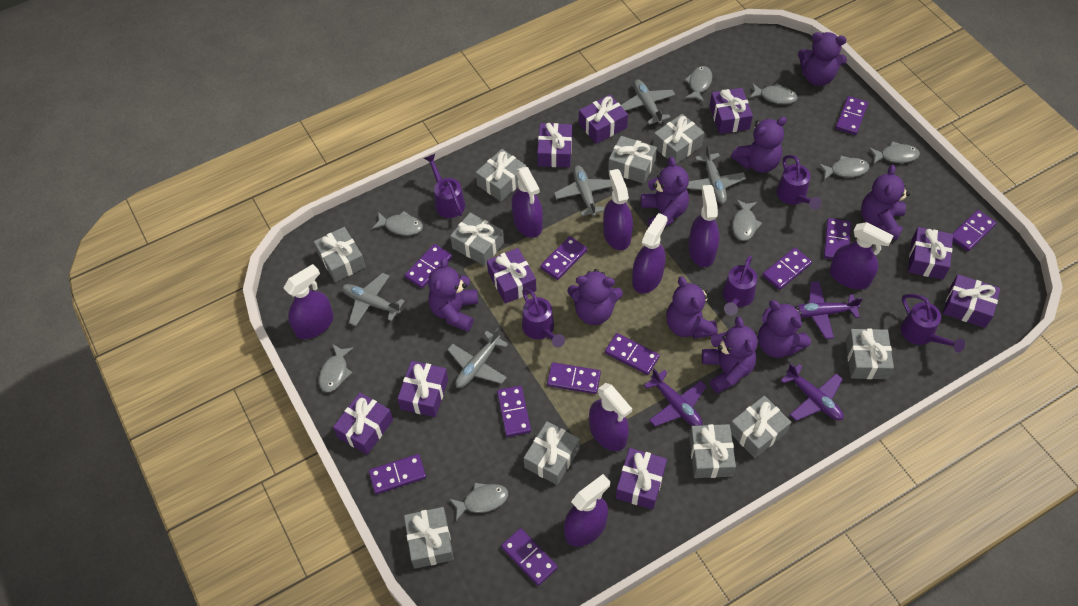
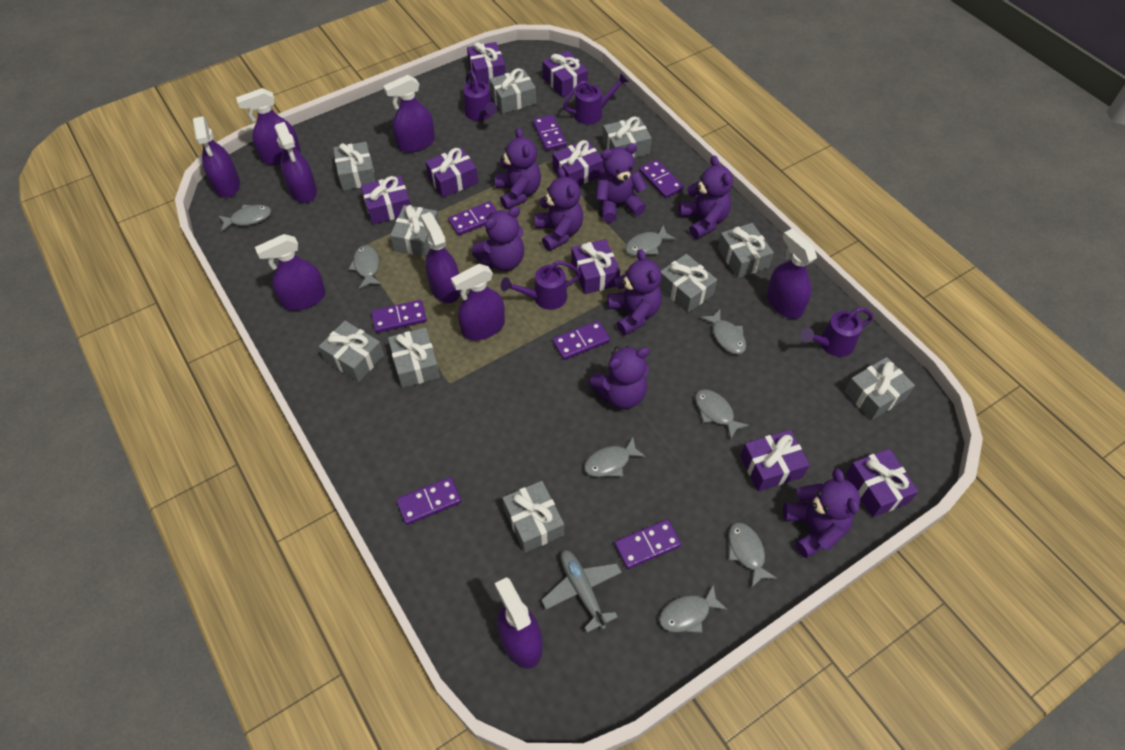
grey plane: 5 -> 1
purple domino: 11 -> 7
purple gift: 9 -> 8
purple plane: 3 -> 0
purple spray bottle: 8 -> 9
purple teddy bear: 9 -> 8
purple watering can: 5 -> 4

